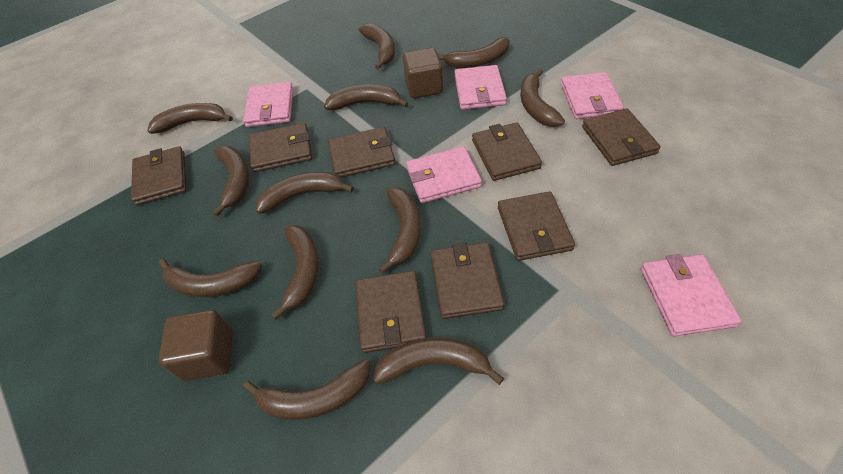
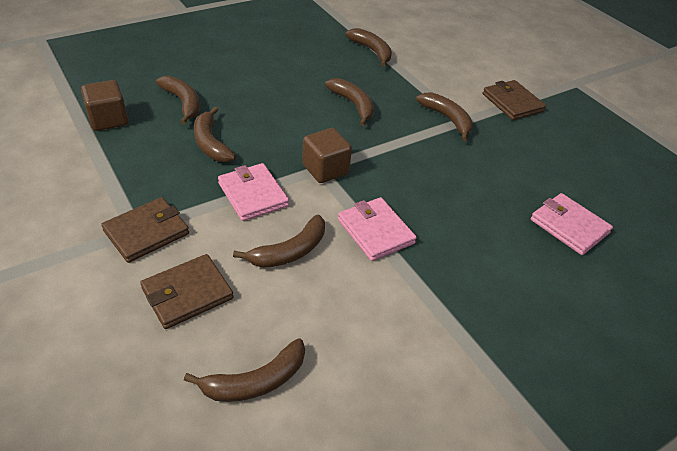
brown banana: 12 -> 7
brown wallet: 8 -> 3
pink wallet: 5 -> 3

